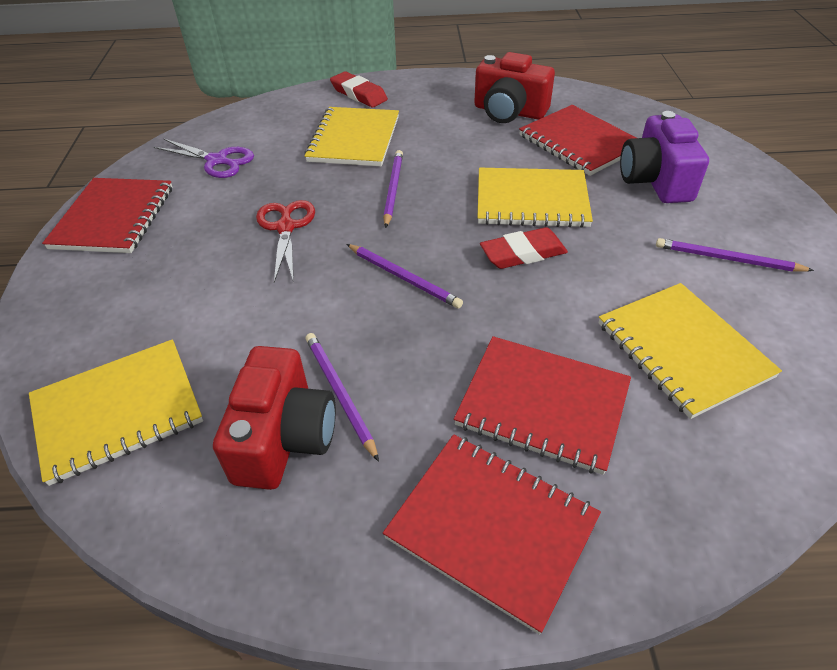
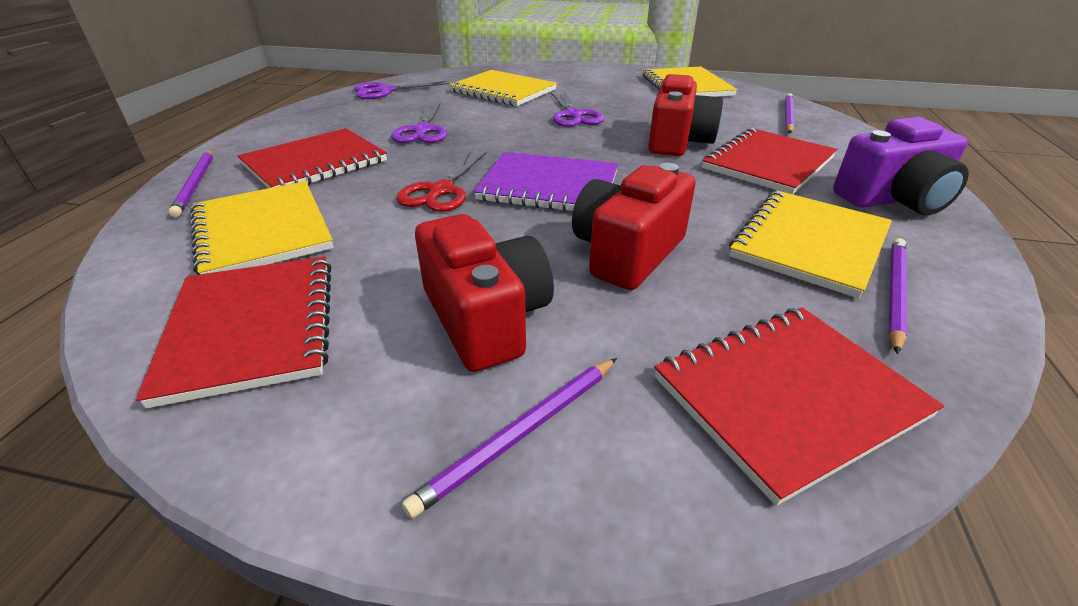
purple notebook: 0 -> 1
purple scissors: 1 -> 3
red camera: 2 -> 3
red eraser: 2 -> 0

